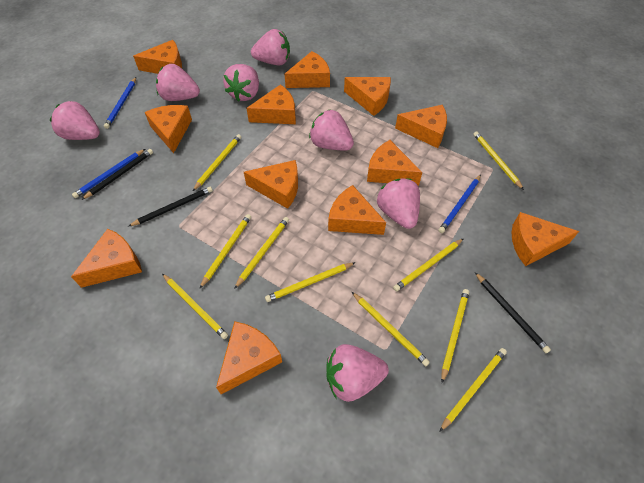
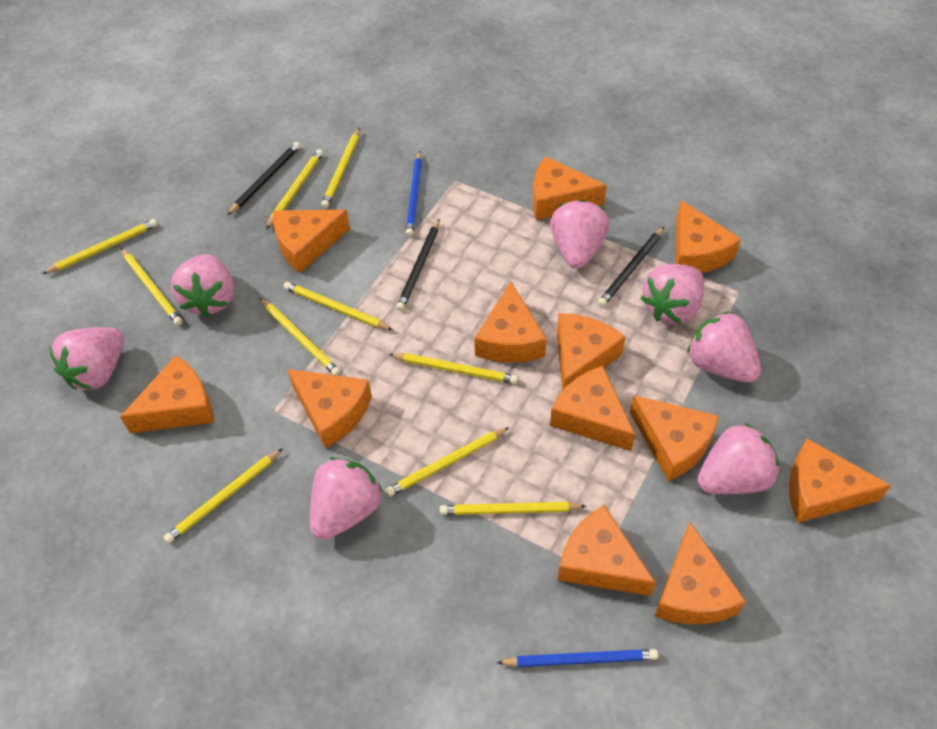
blue pencil: 3 -> 2

